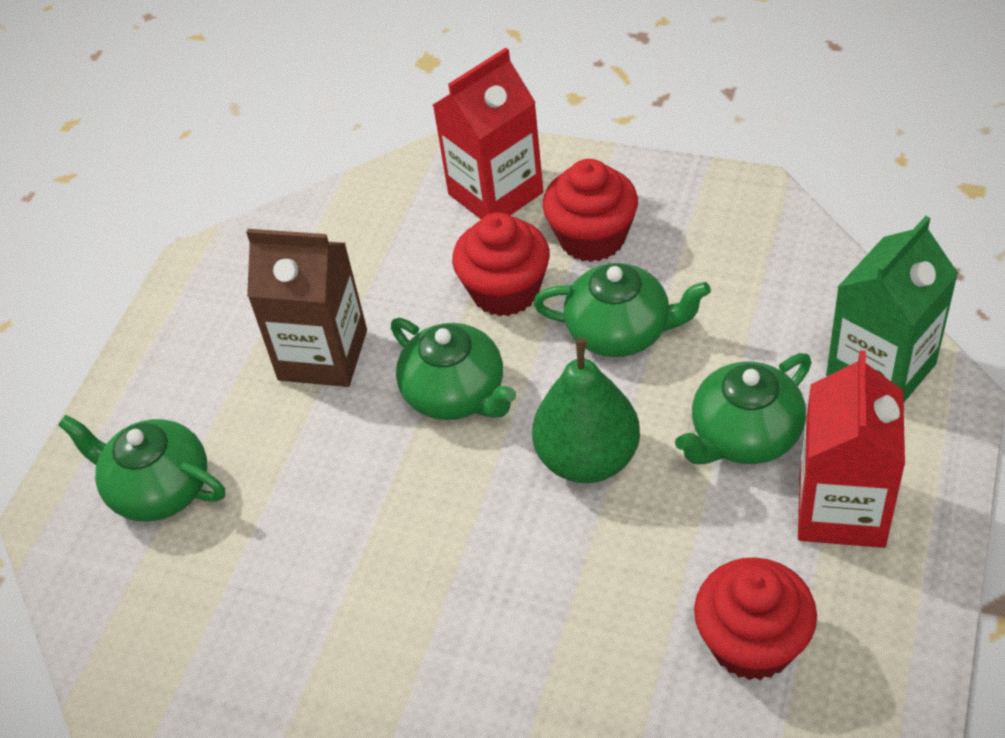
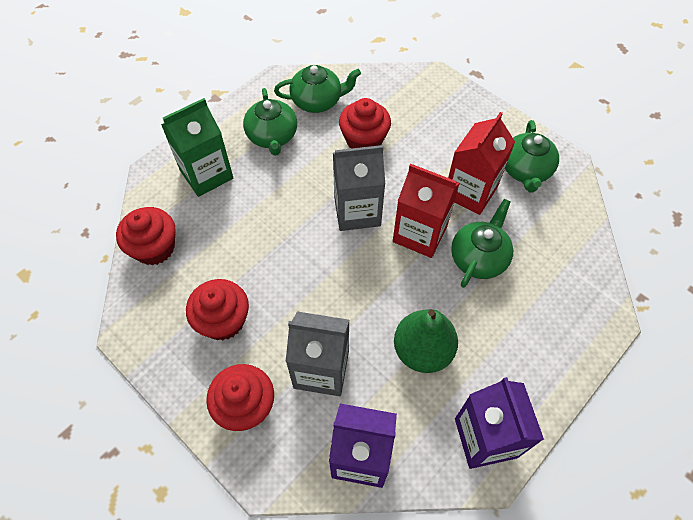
brown carton: 1 -> 0
grey carton: 0 -> 2
purple carton: 0 -> 2
red cupcake: 3 -> 4

